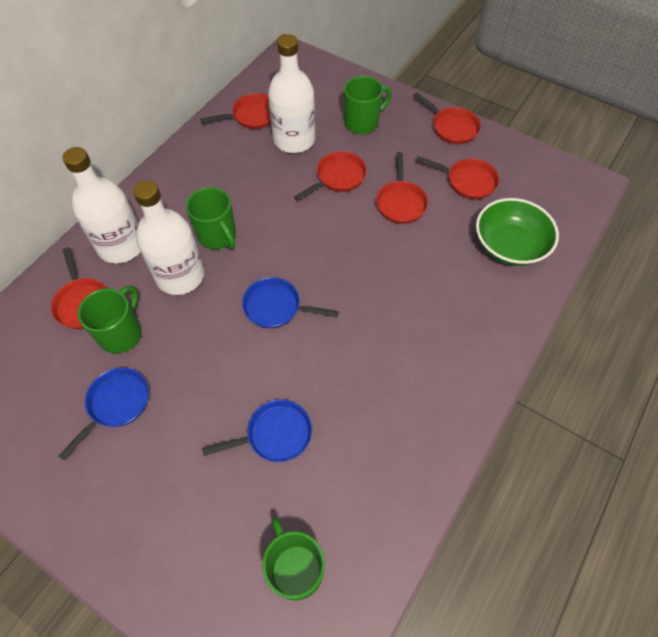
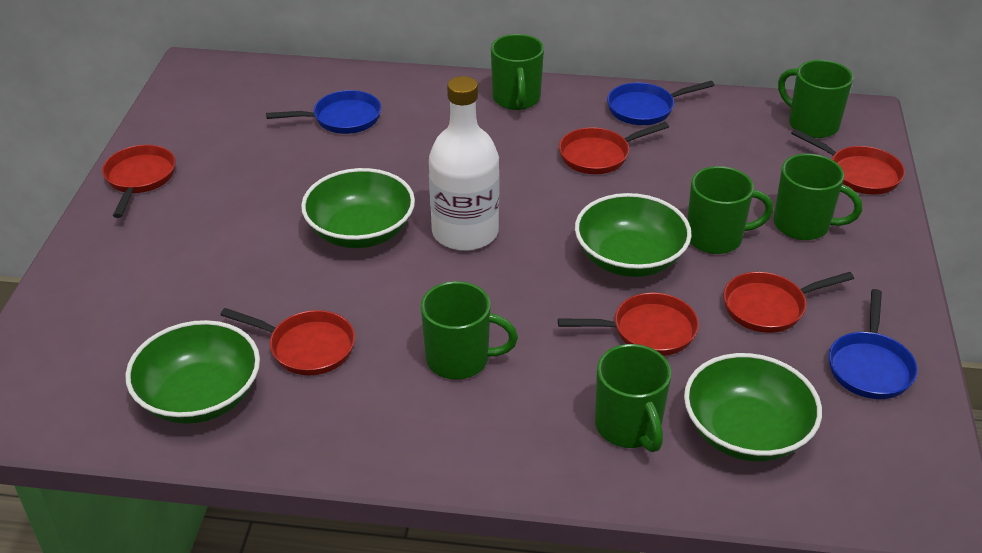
green bowl: 1 -> 4
green mug: 4 -> 6
white bottle: 3 -> 1

